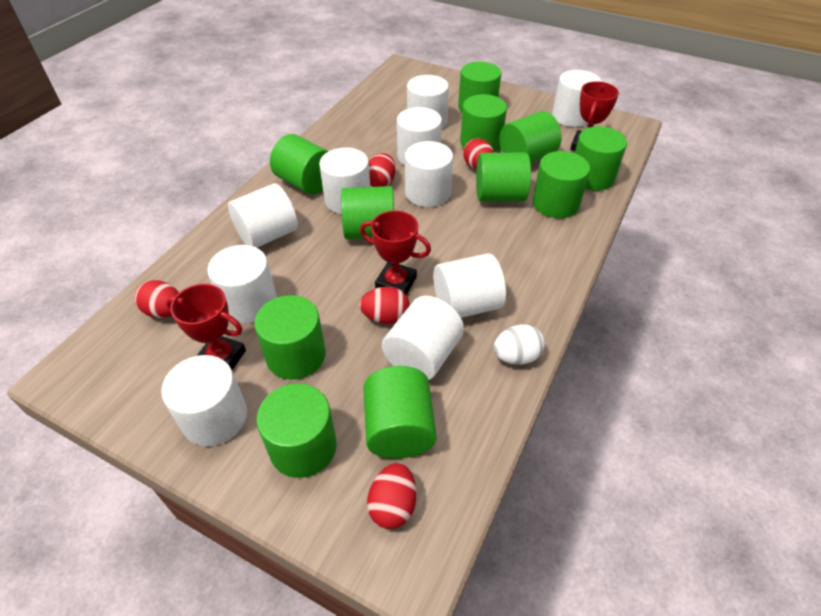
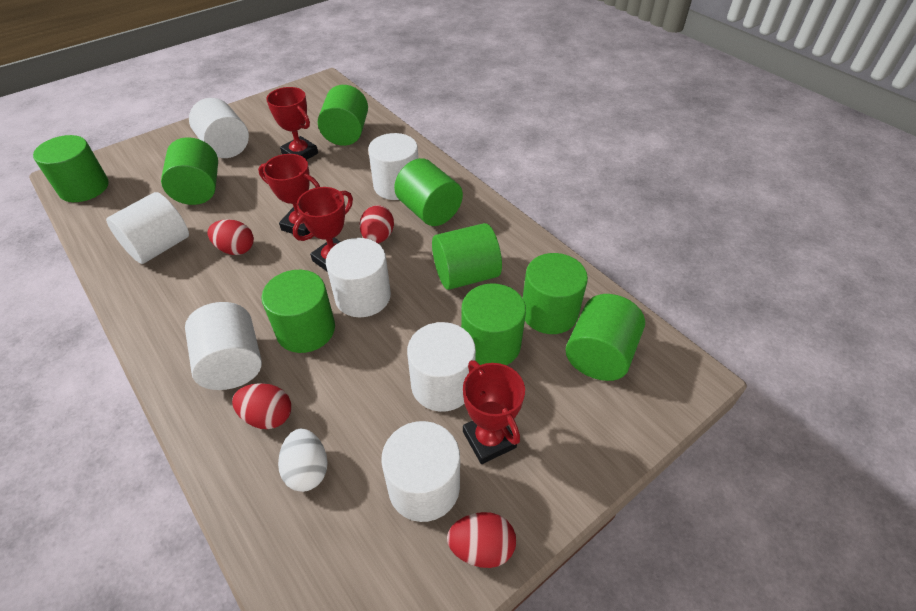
green cylinder: 11 -> 9
red egg: 5 -> 4
red trophy: 3 -> 4
white cylinder: 10 -> 7

